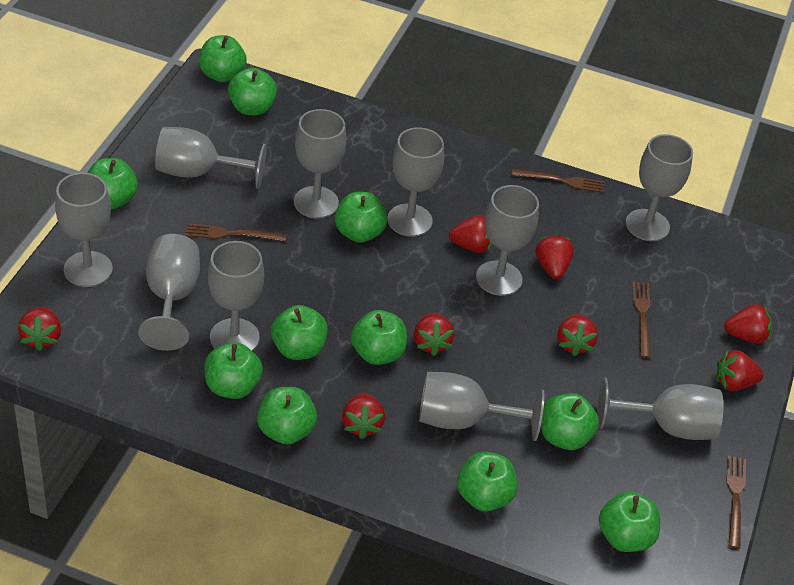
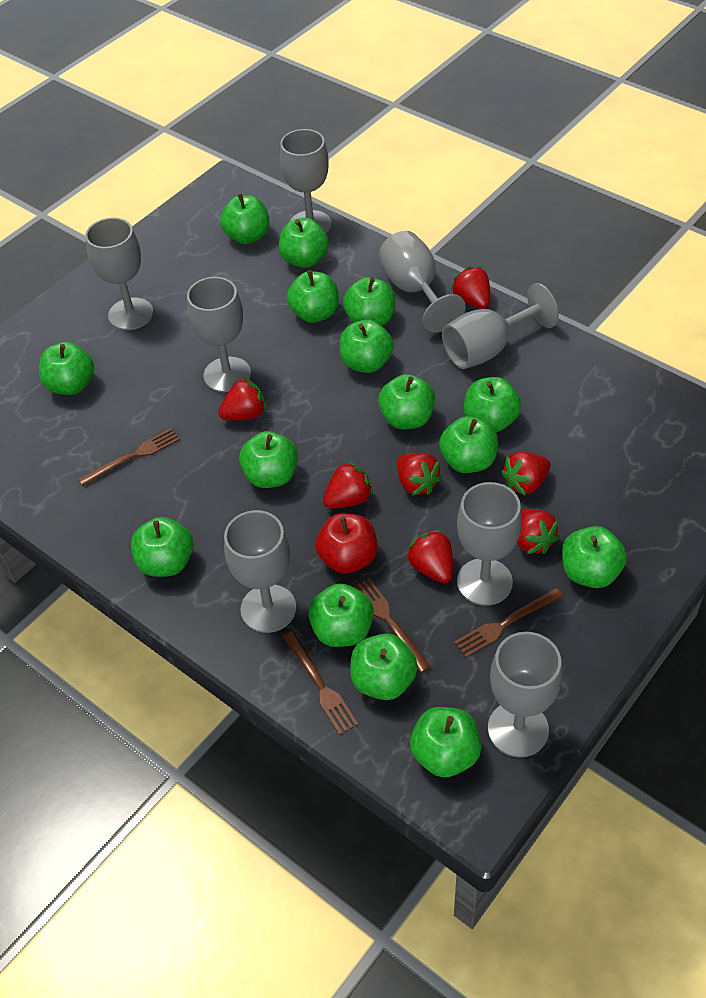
green apple: 11 -> 15
grey goblet: 10 -> 8
red apple: 0 -> 1
red strawberry: 8 -> 7

